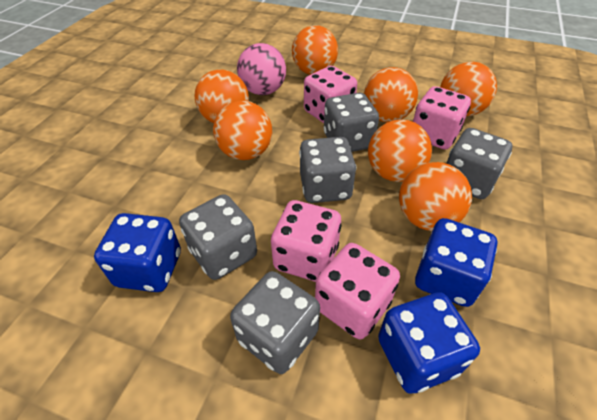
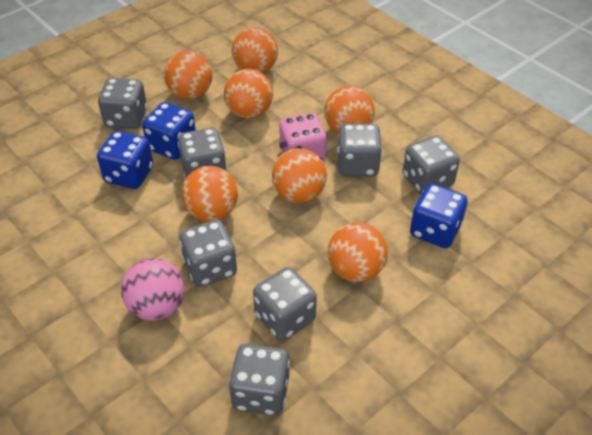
grey dice: 5 -> 7
pink dice: 4 -> 1

